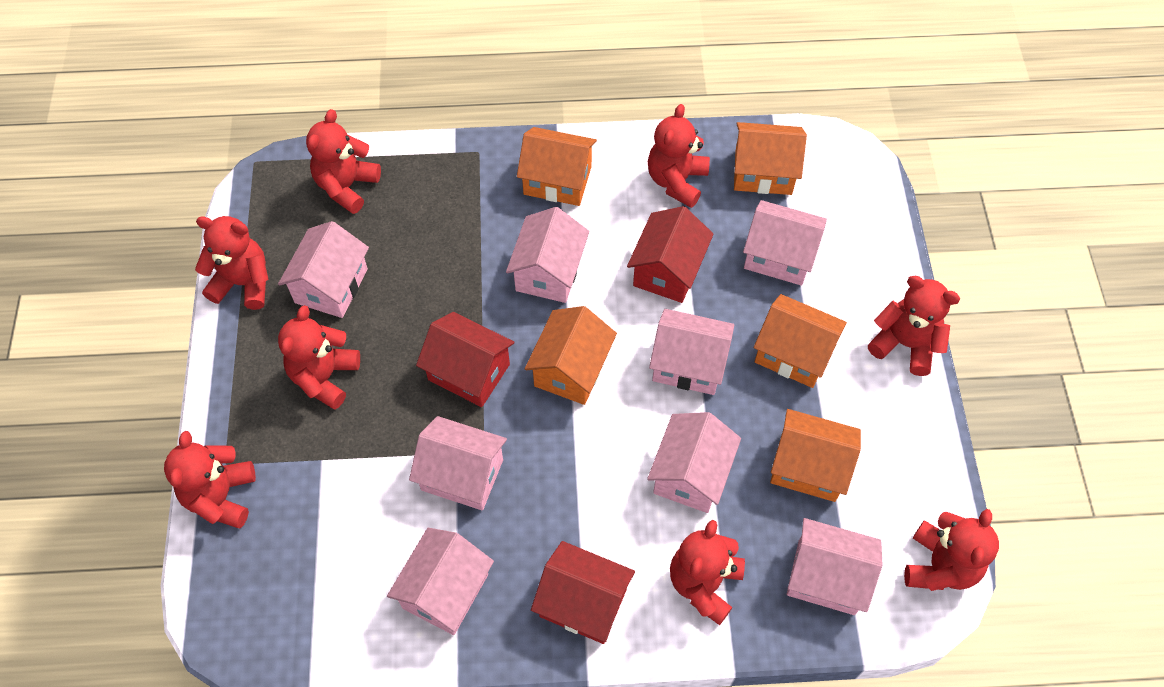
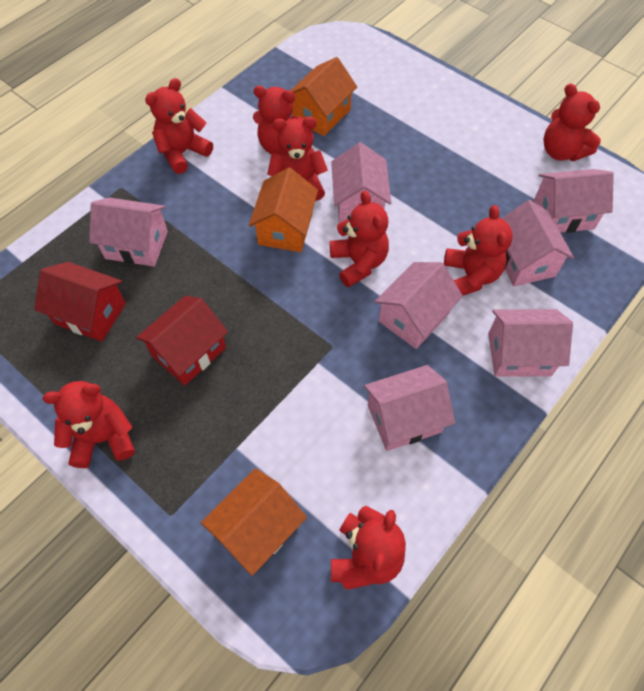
orange house: 5 -> 3
pink house: 8 -> 7
red house: 3 -> 2

